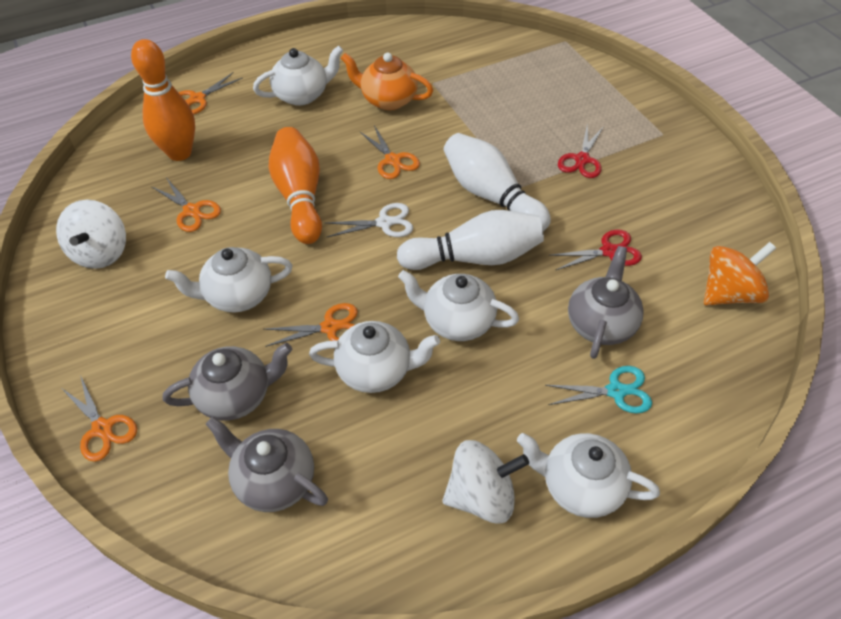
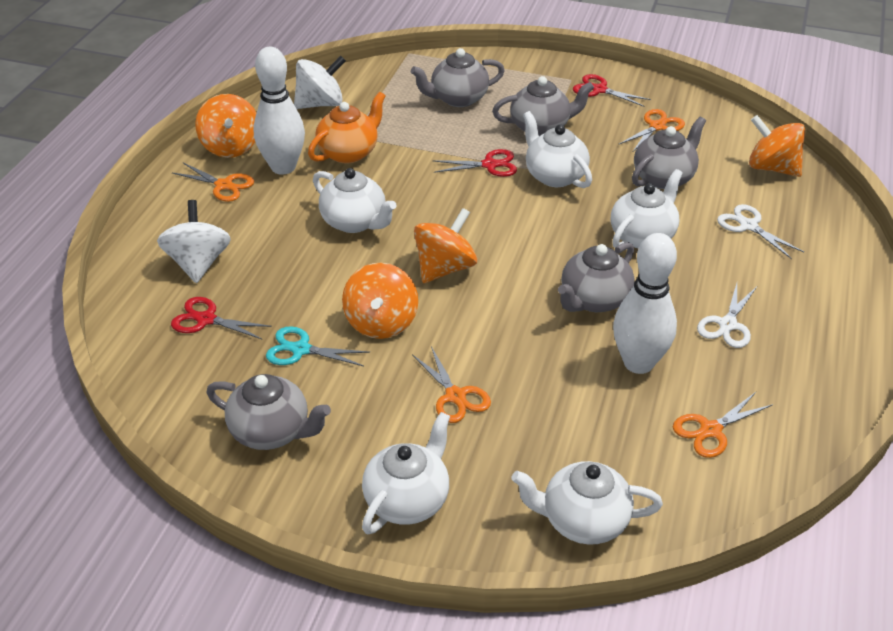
grey teapot: 3 -> 5
orange bowling pin: 2 -> 0
orange scissors: 5 -> 4
orange spinning top: 1 -> 4
red scissors: 2 -> 3
white scissors: 1 -> 2

